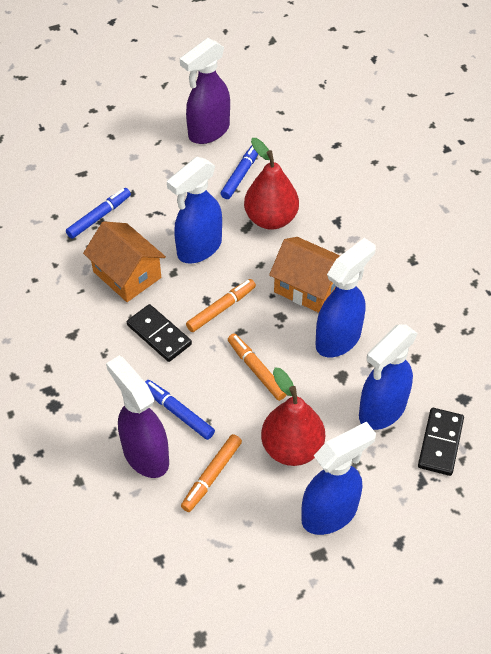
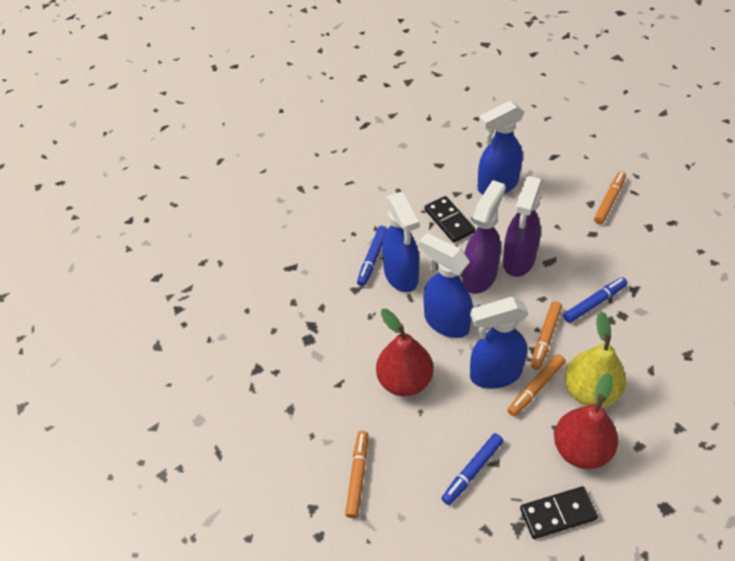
orange house: 2 -> 0
orange marker: 3 -> 4
yellow pear: 0 -> 1

